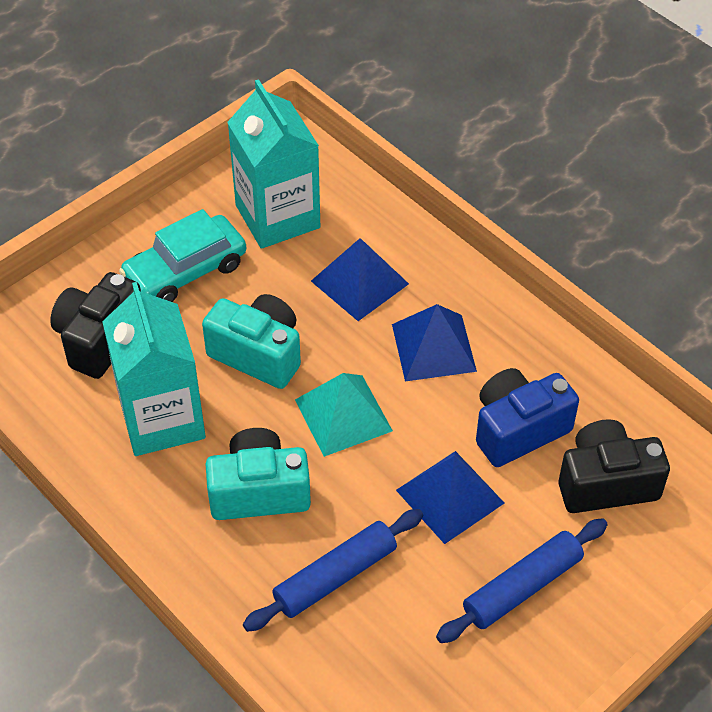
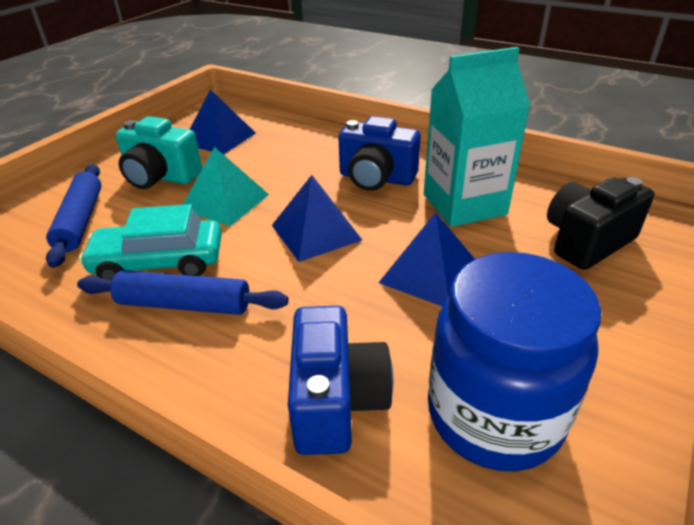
black camera: 2 -> 1
blue camera: 1 -> 2
blue jar: 0 -> 1
turquoise camera: 2 -> 1
turquoise carton: 2 -> 1

